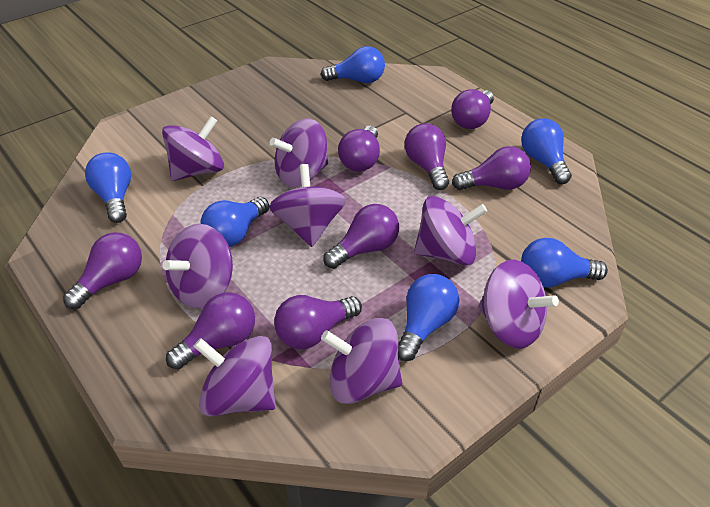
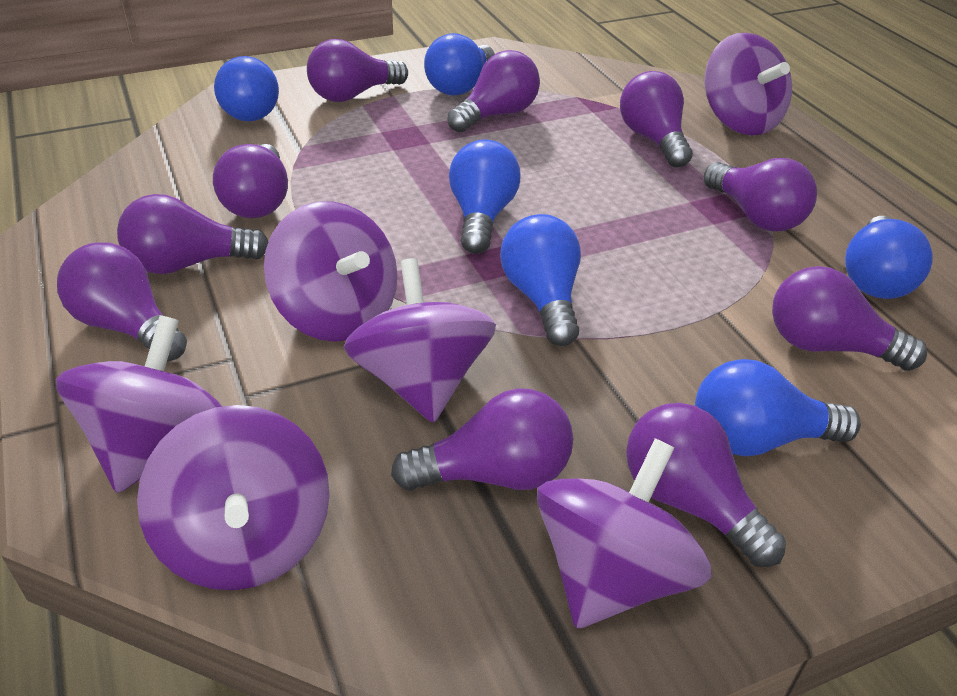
purple light bulb: 8 -> 10
purple spinning top: 8 -> 6

